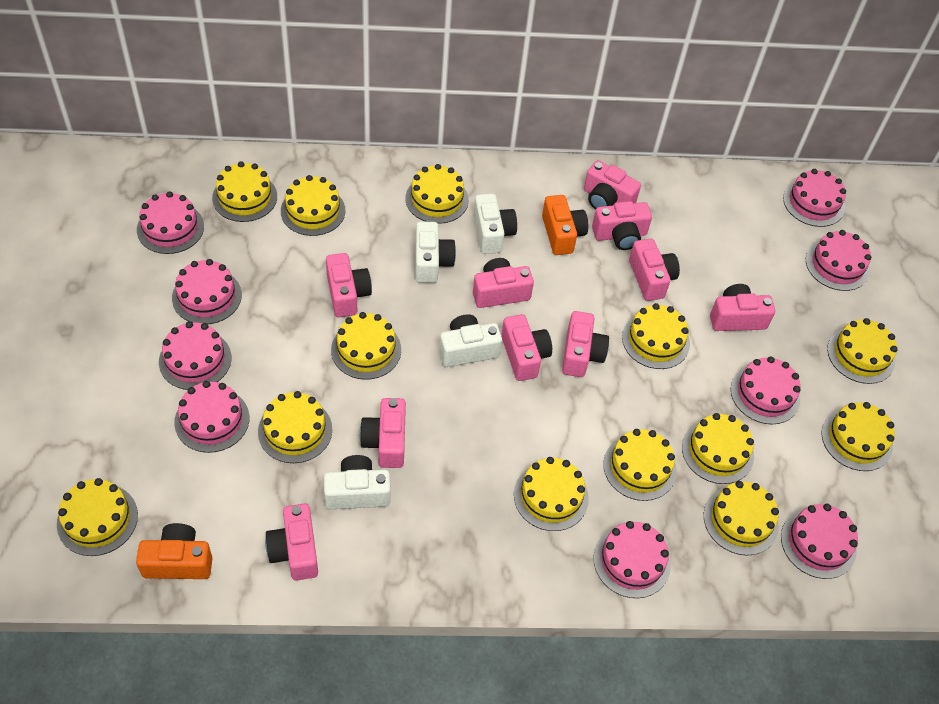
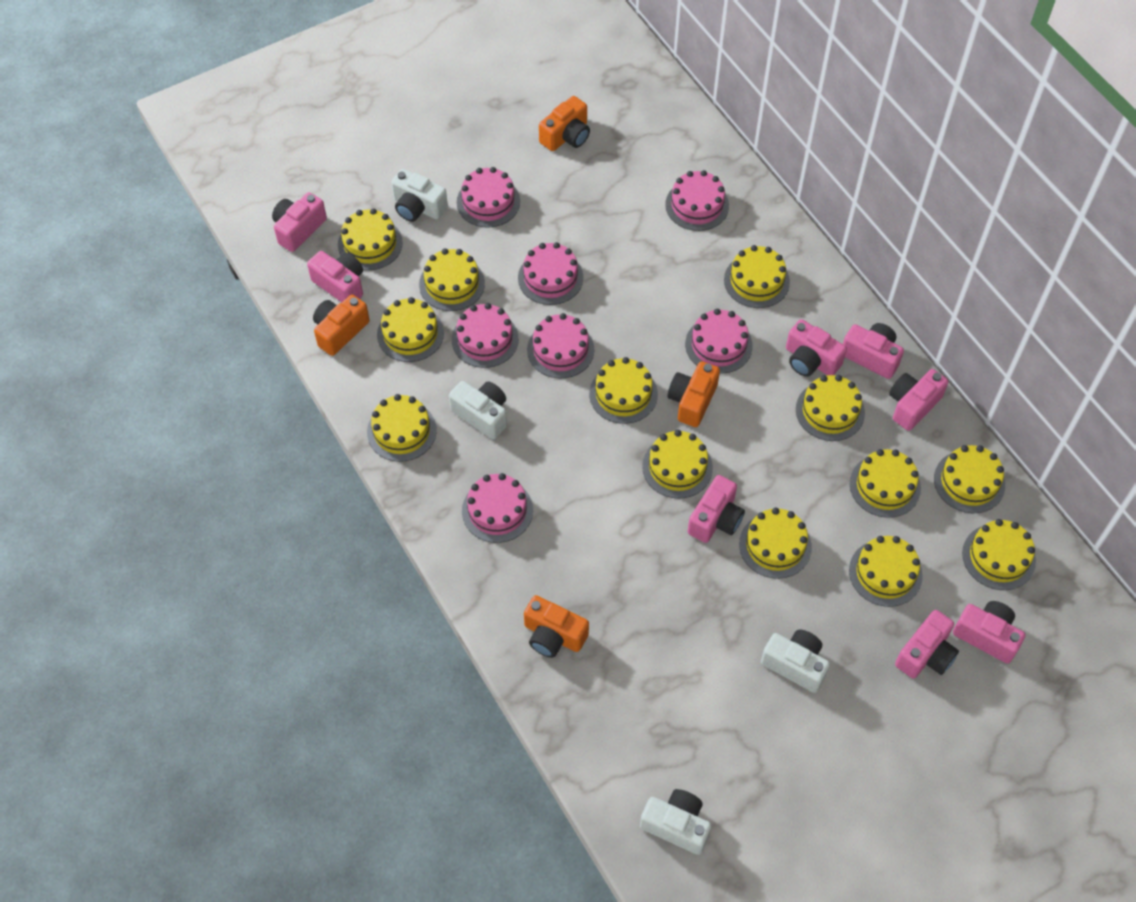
orange camera: 2 -> 4
pink cake: 9 -> 7
pink camera: 10 -> 8

